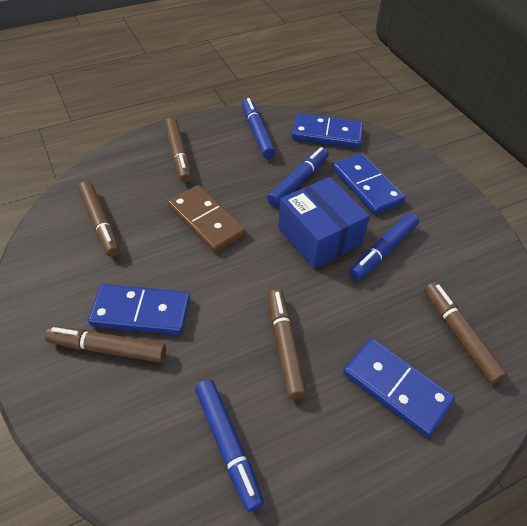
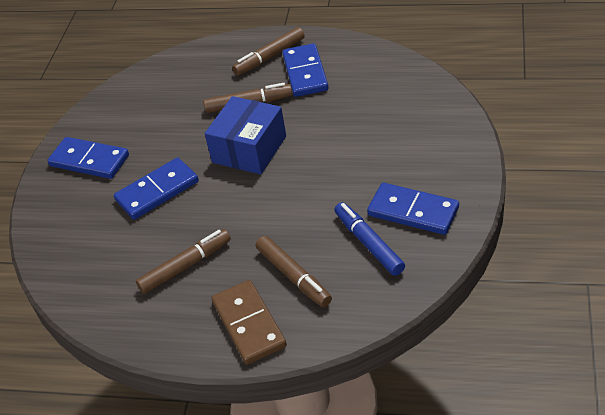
blue marker: 4 -> 1
brown marker: 5 -> 4

